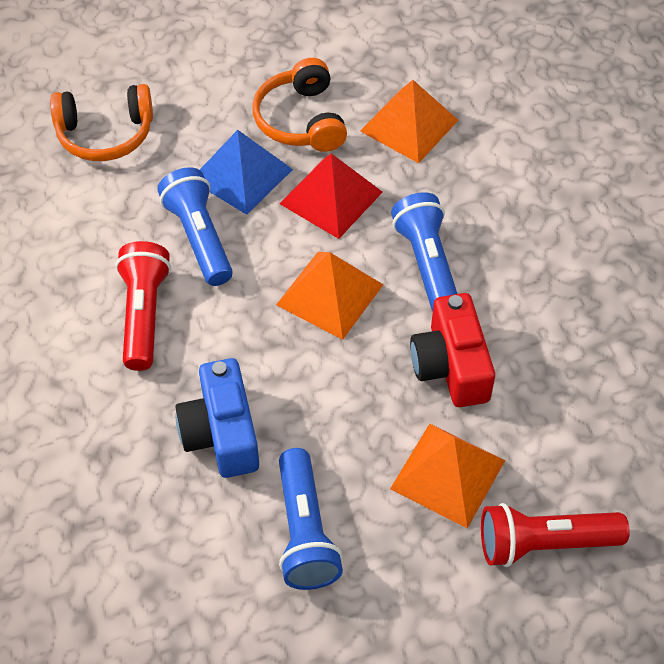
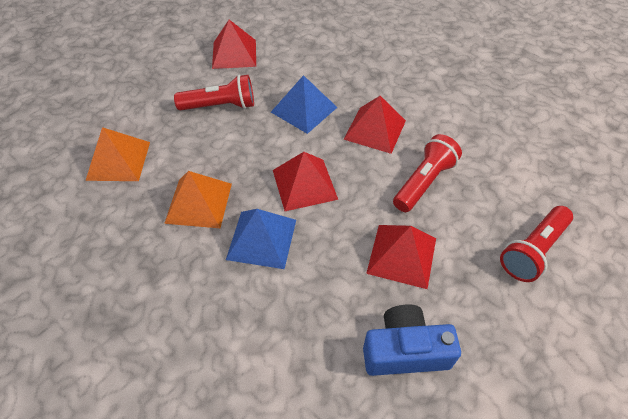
blue flashlight: 3 -> 0
blue pyramid: 1 -> 2
orange headphones: 2 -> 0
orange pyramid: 3 -> 2
red camera: 1 -> 0
red flashlight: 2 -> 3
red pyramid: 1 -> 4

